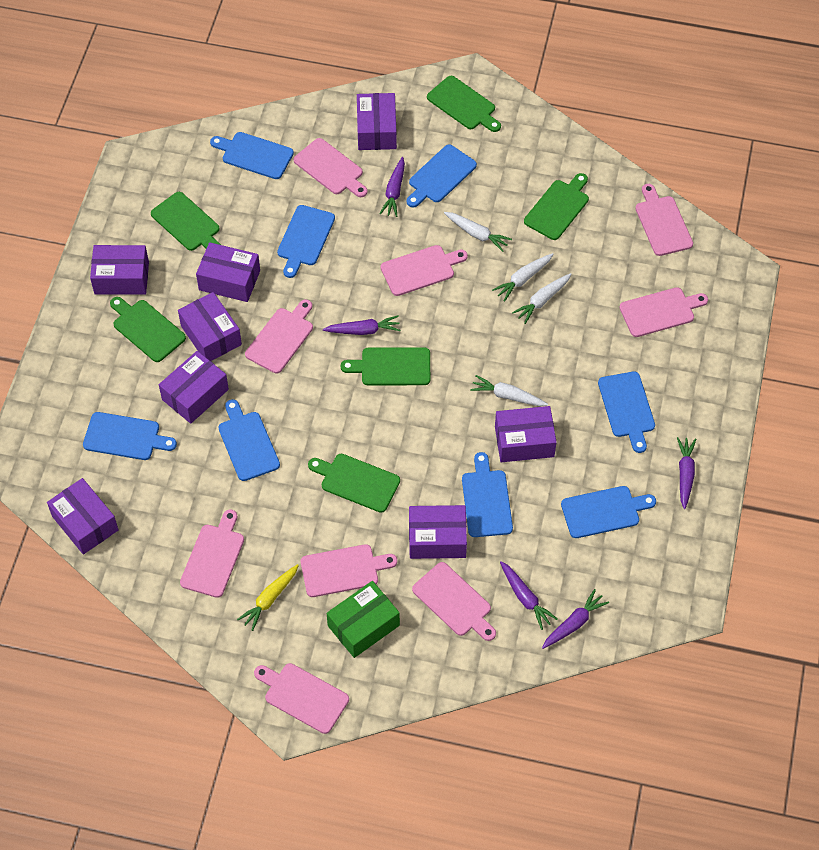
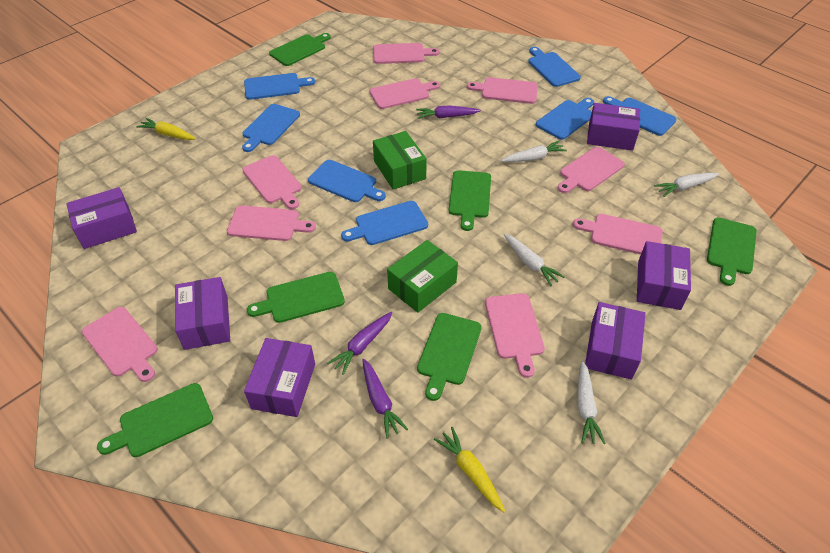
blue cutting board: 8 -> 7
green box: 1 -> 2
purple box: 8 -> 6
purple carrot: 5 -> 3
yellow carrot: 1 -> 2

